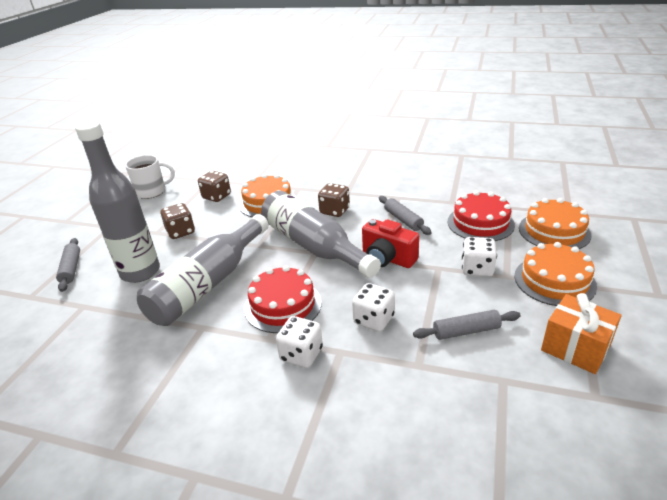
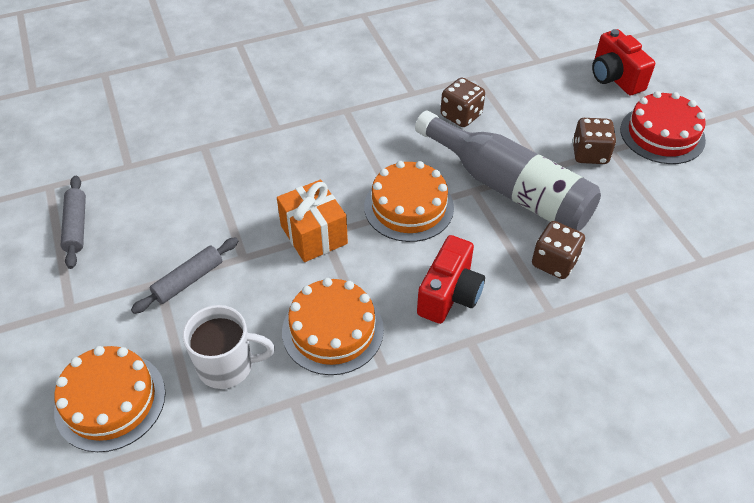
grey bottle: 3 -> 1
grey rolling pin: 3 -> 2
red cake: 2 -> 1
red camera: 1 -> 2
white dice: 3 -> 0

